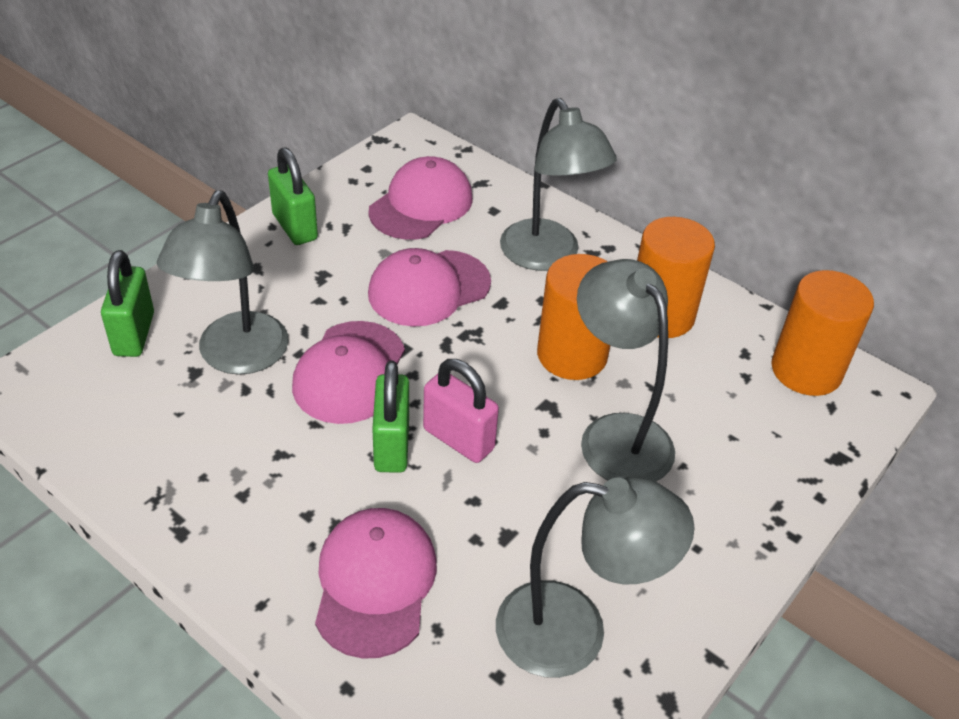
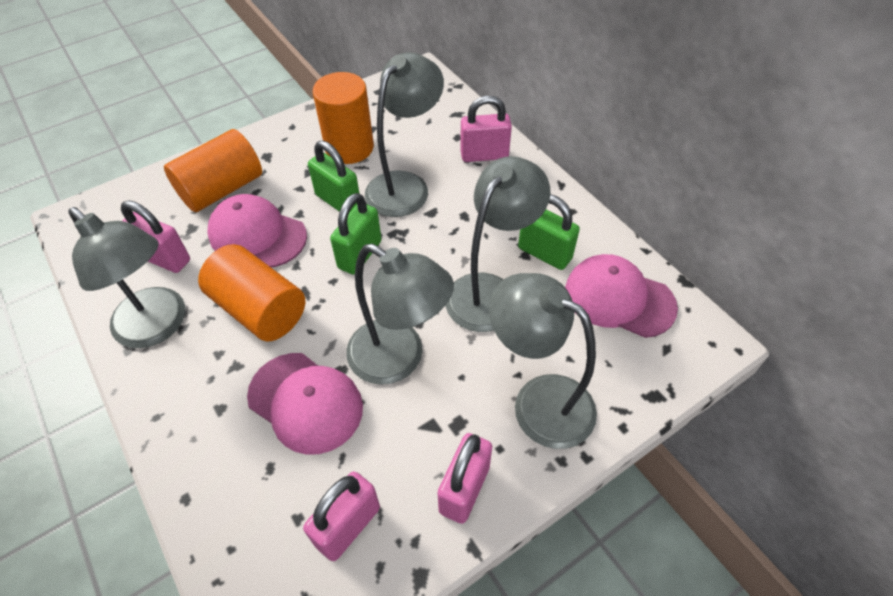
grey lamp: 4 -> 5
pink cap: 4 -> 3
pink padlock: 1 -> 4

